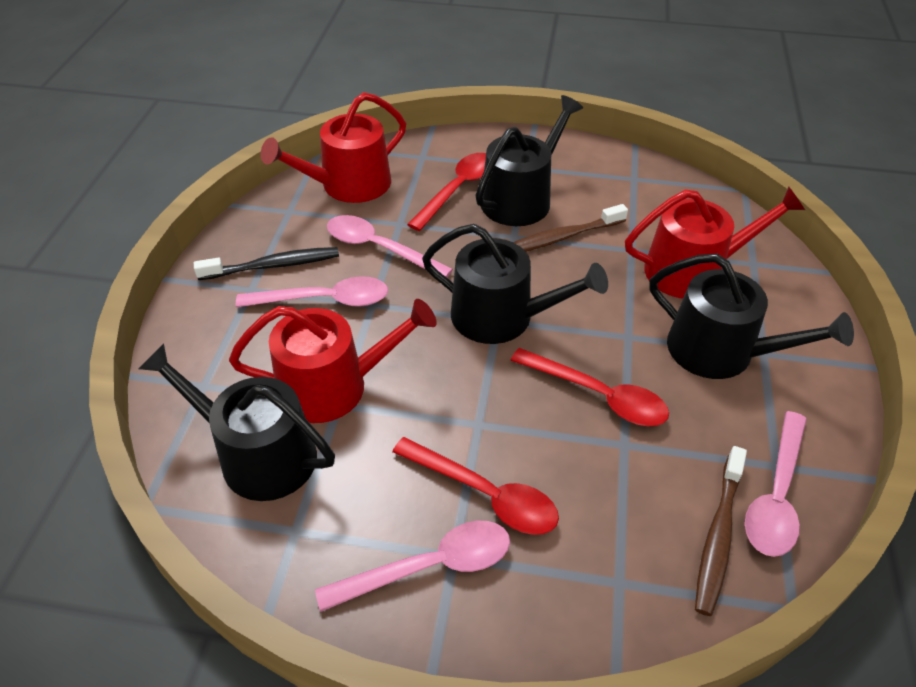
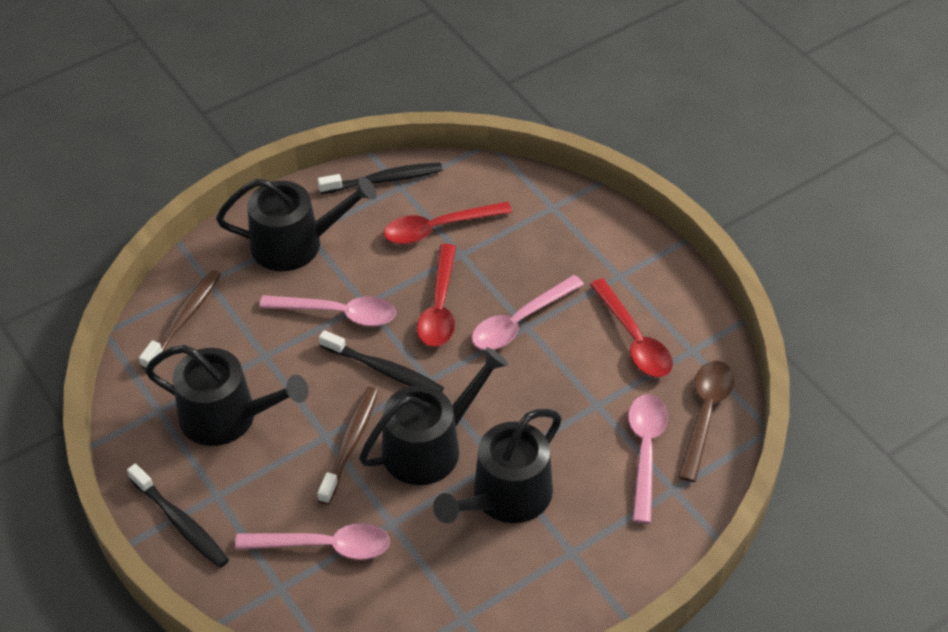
black toothbrush: 1 -> 3
brown spoon: 0 -> 1
red watering can: 3 -> 0

